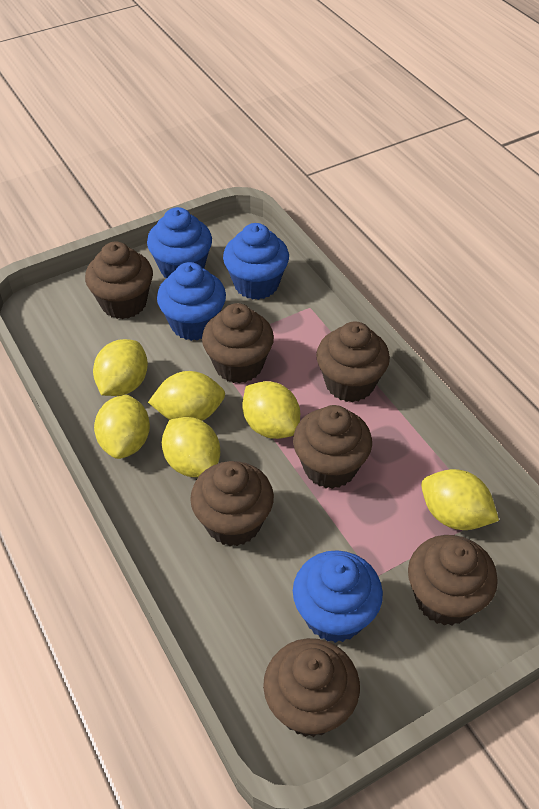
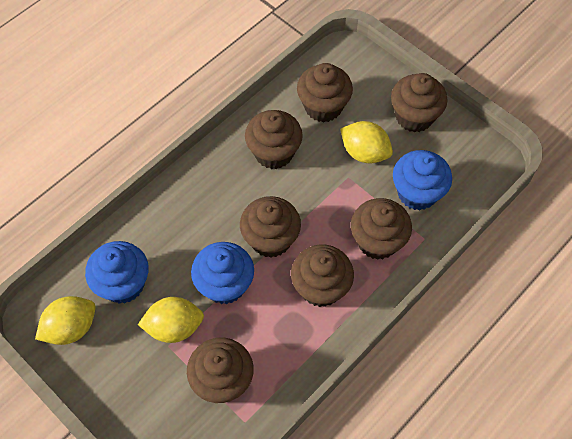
blue cupcake: 4 -> 3
yellow lemon: 6 -> 3

